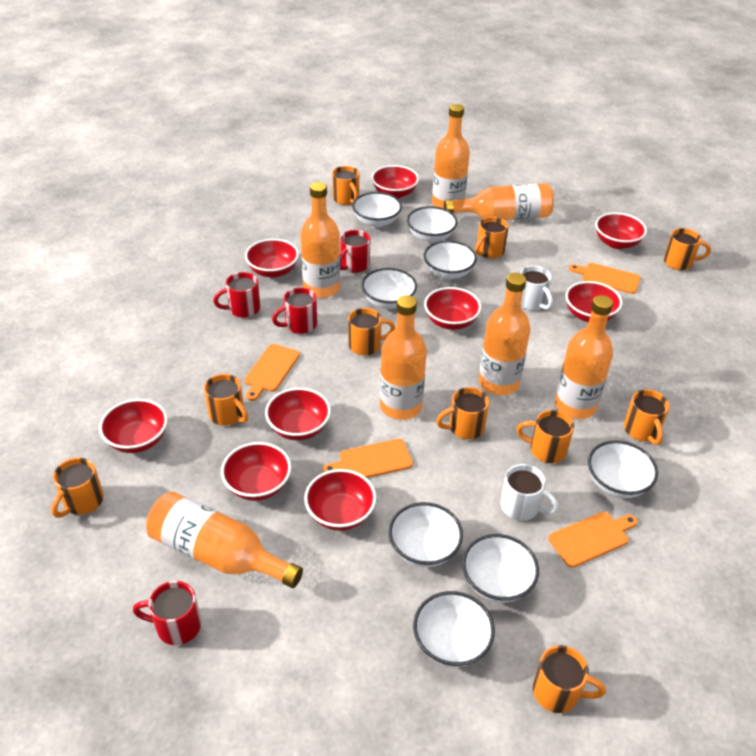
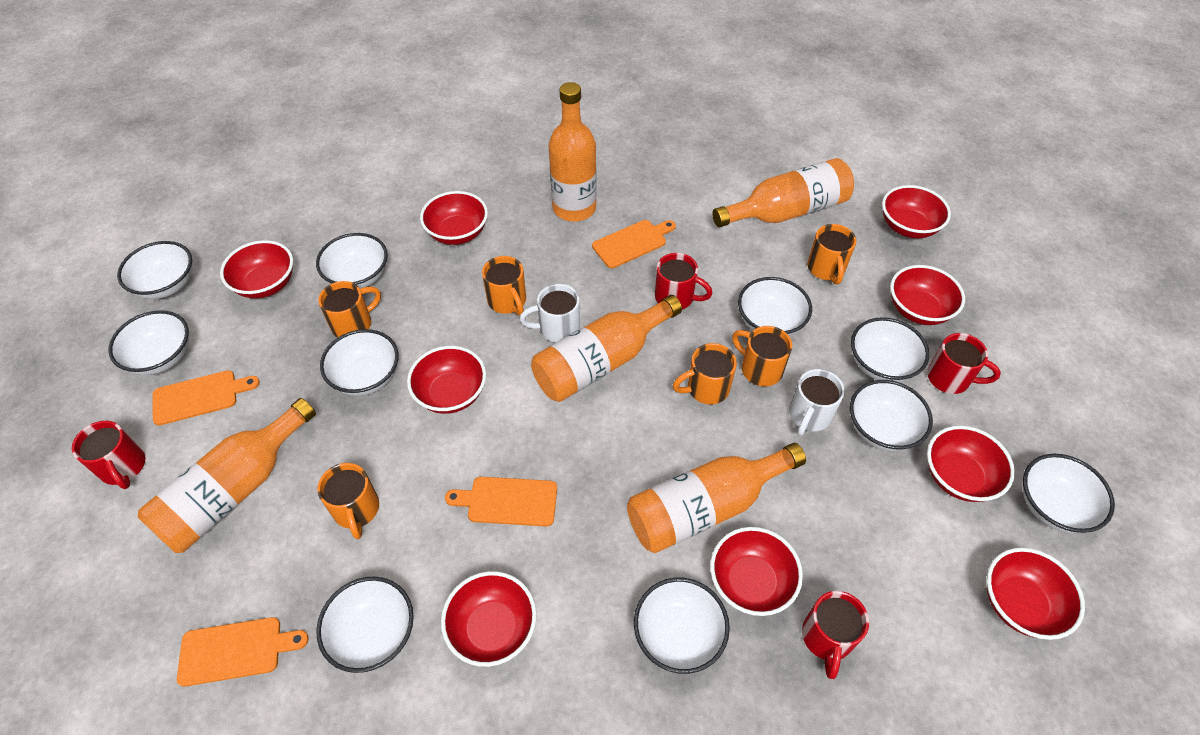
orange bottle: 7 -> 5
orange mug: 10 -> 6
white bowl: 8 -> 10

